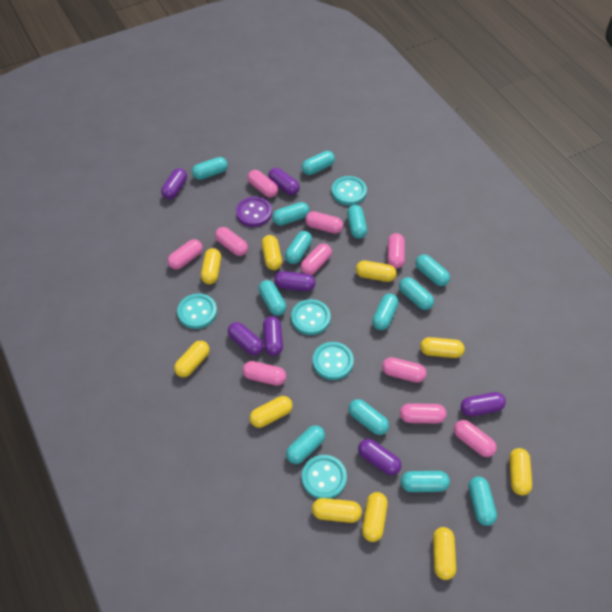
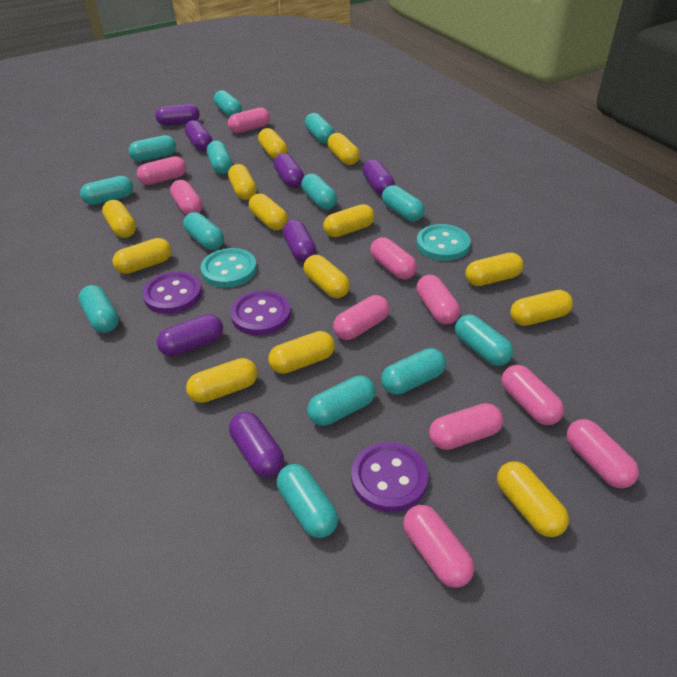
purple button: 1 -> 3
turquoise button: 5 -> 2
yellow capsule: 10 -> 13

